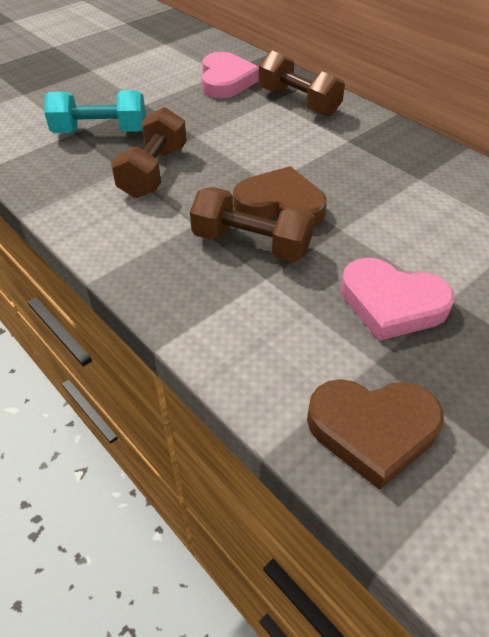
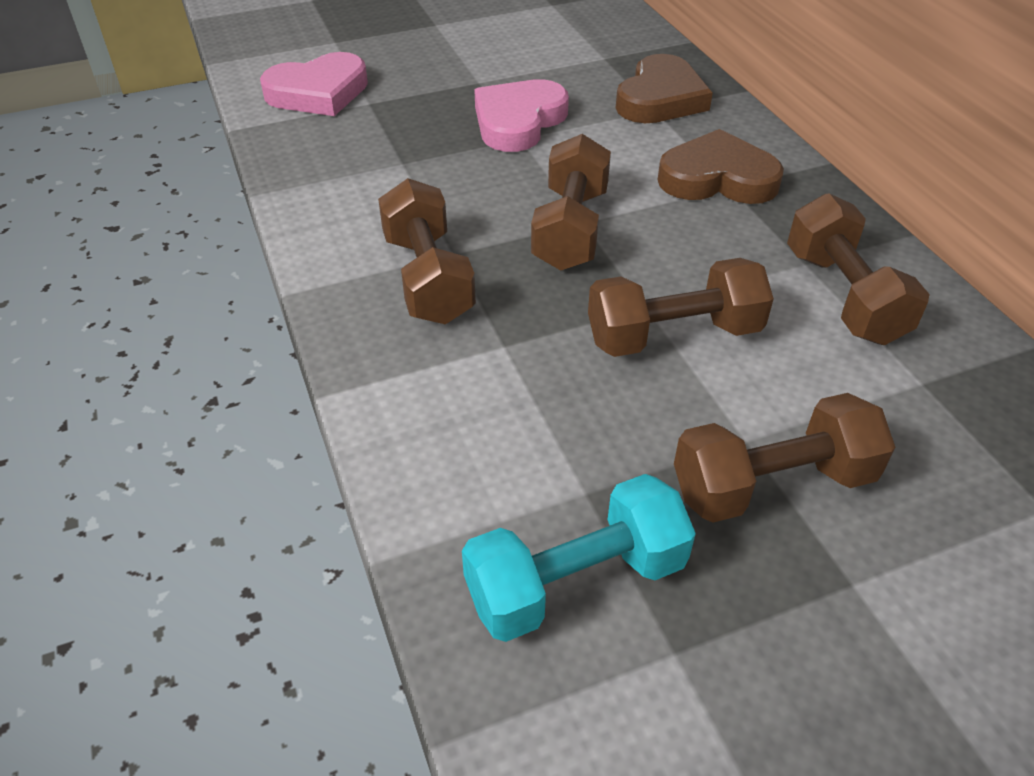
brown dumbbell: 3 -> 5

